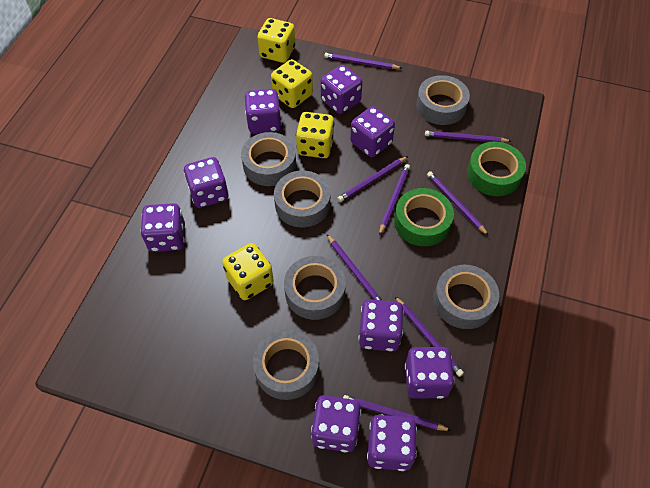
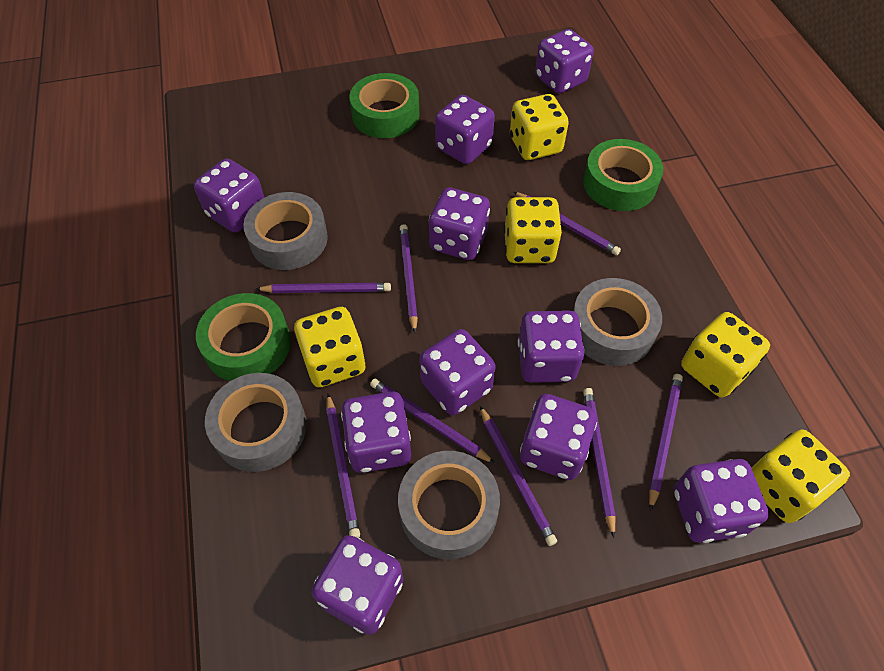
green tape: 2 -> 3
grey tape: 6 -> 4
purple dice: 9 -> 10
yellow dice: 4 -> 5

